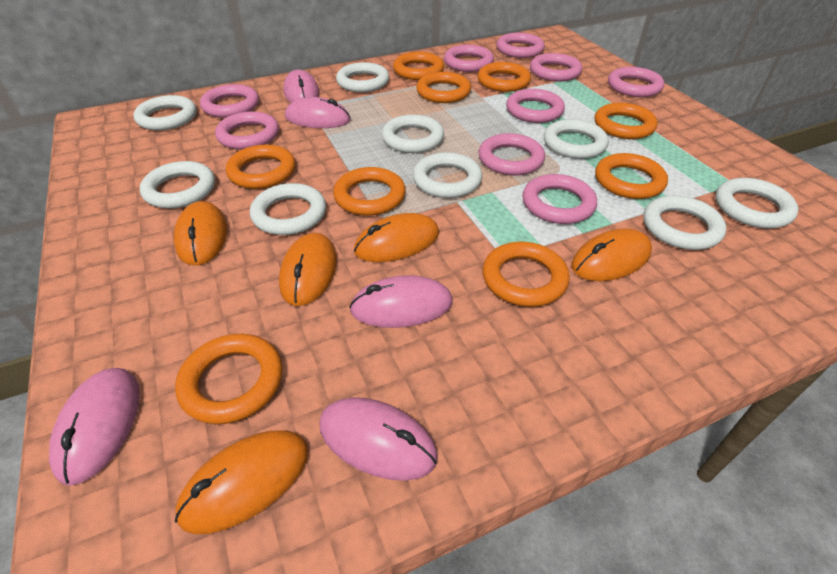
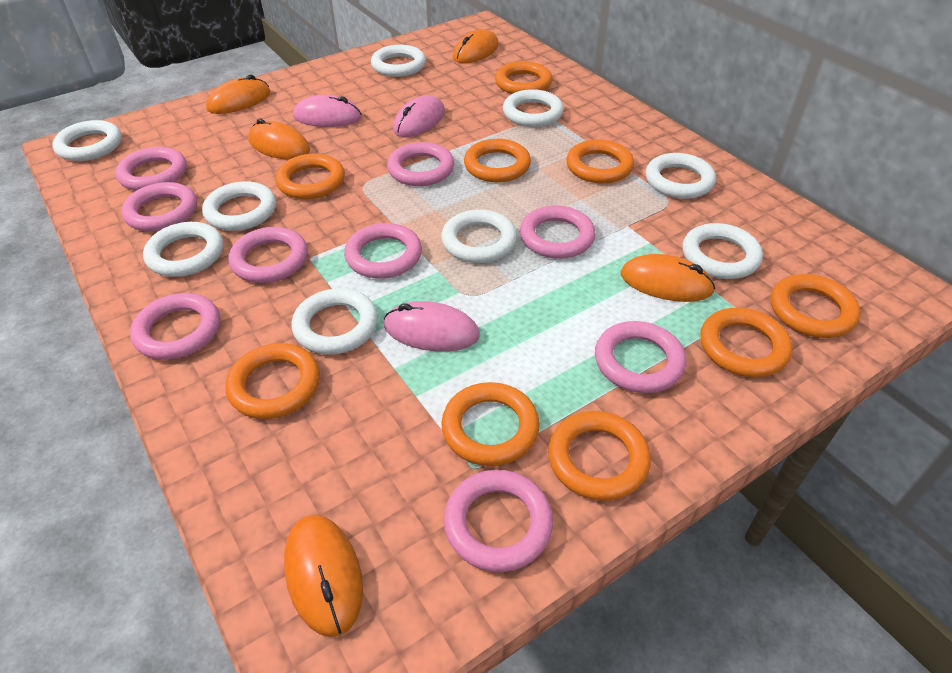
pink mouse: 5 -> 3

